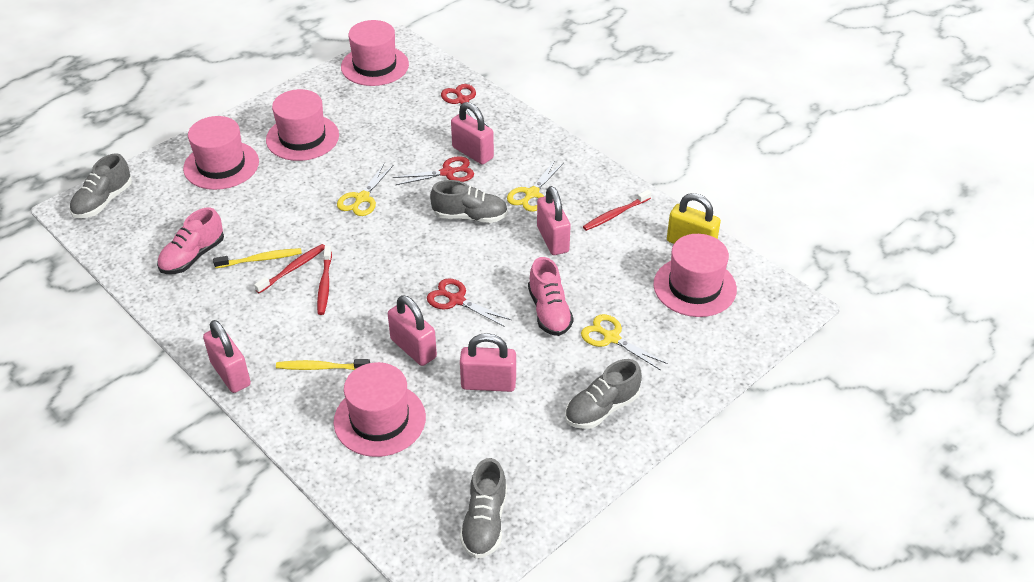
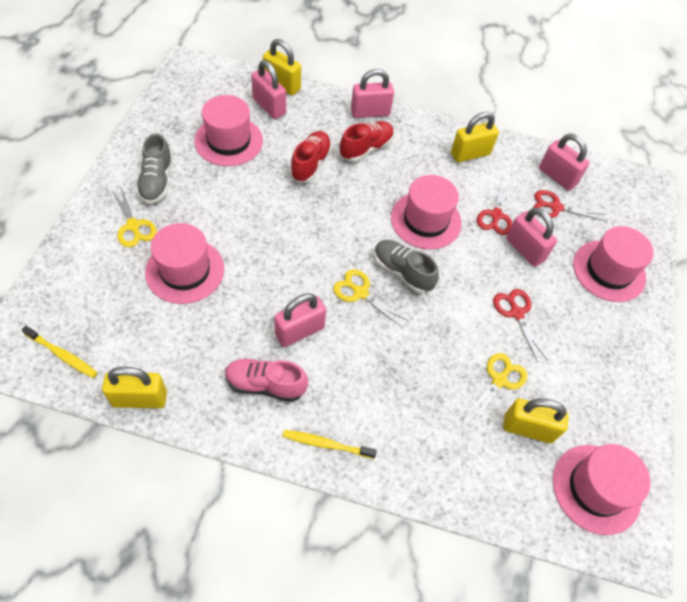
grey shoe: 4 -> 2
pink shoe: 2 -> 1
red shoe: 0 -> 2
red toothbrush: 3 -> 0
yellow padlock: 1 -> 4

